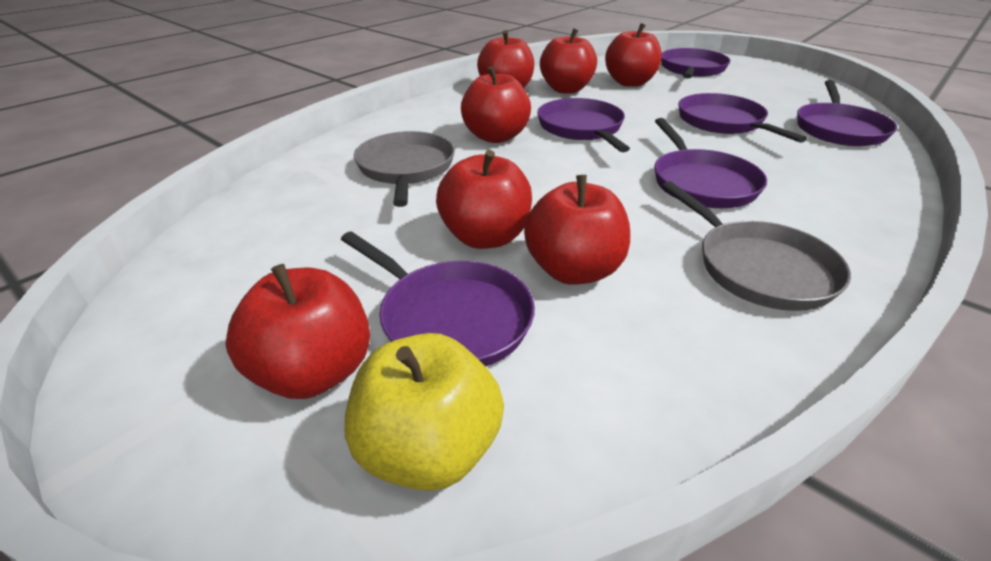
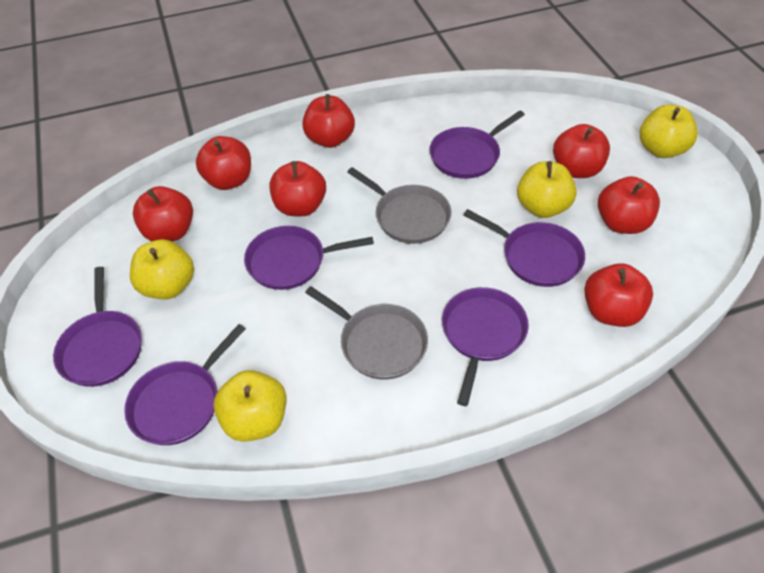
yellow apple: 1 -> 4

